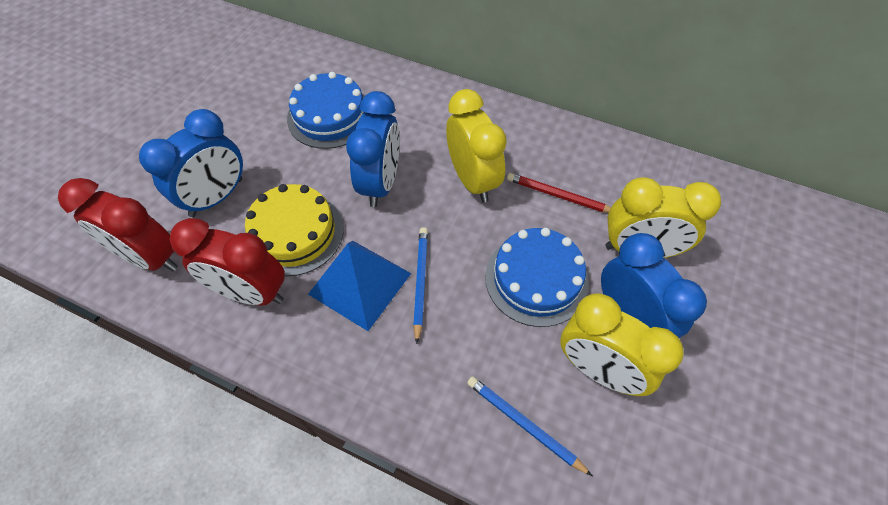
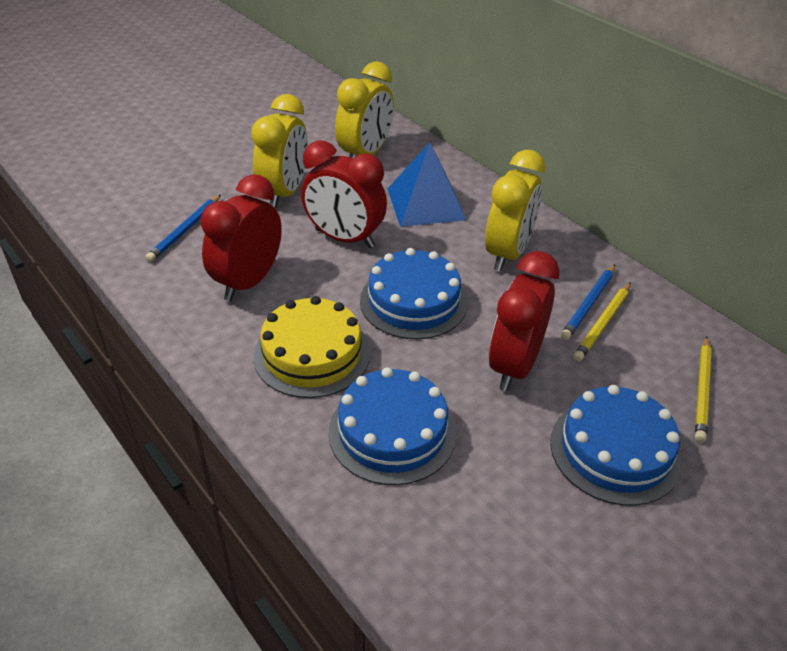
blue cake: 2 -> 3
blue clock: 3 -> 0
red clock: 2 -> 3
red pencil: 1 -> 0
yellow pencil: 0 -> 2

